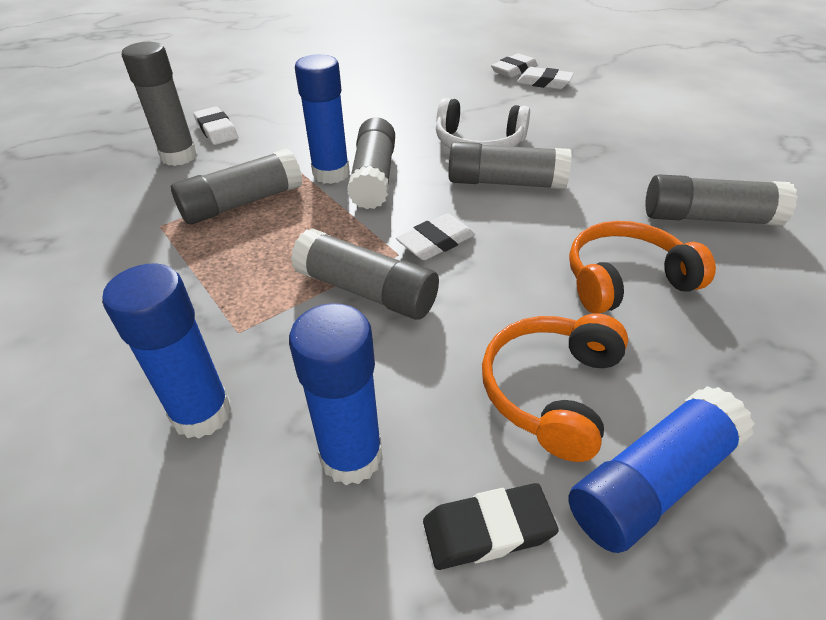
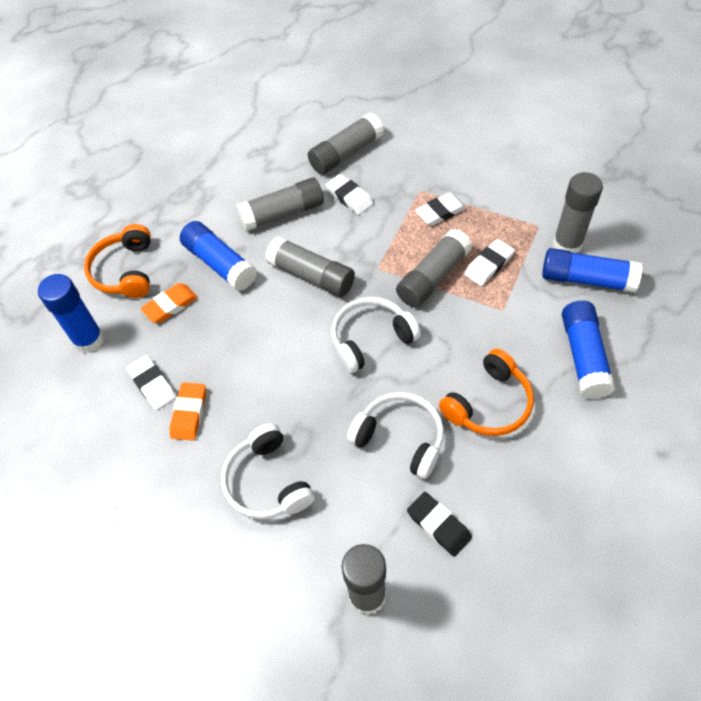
orange eraser: 0 -> 2
white headphones: 1 -> 3

